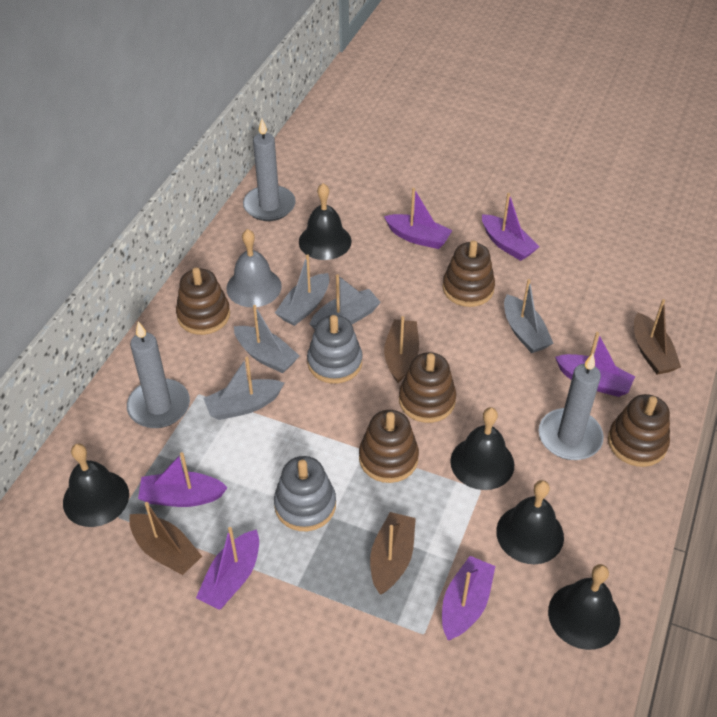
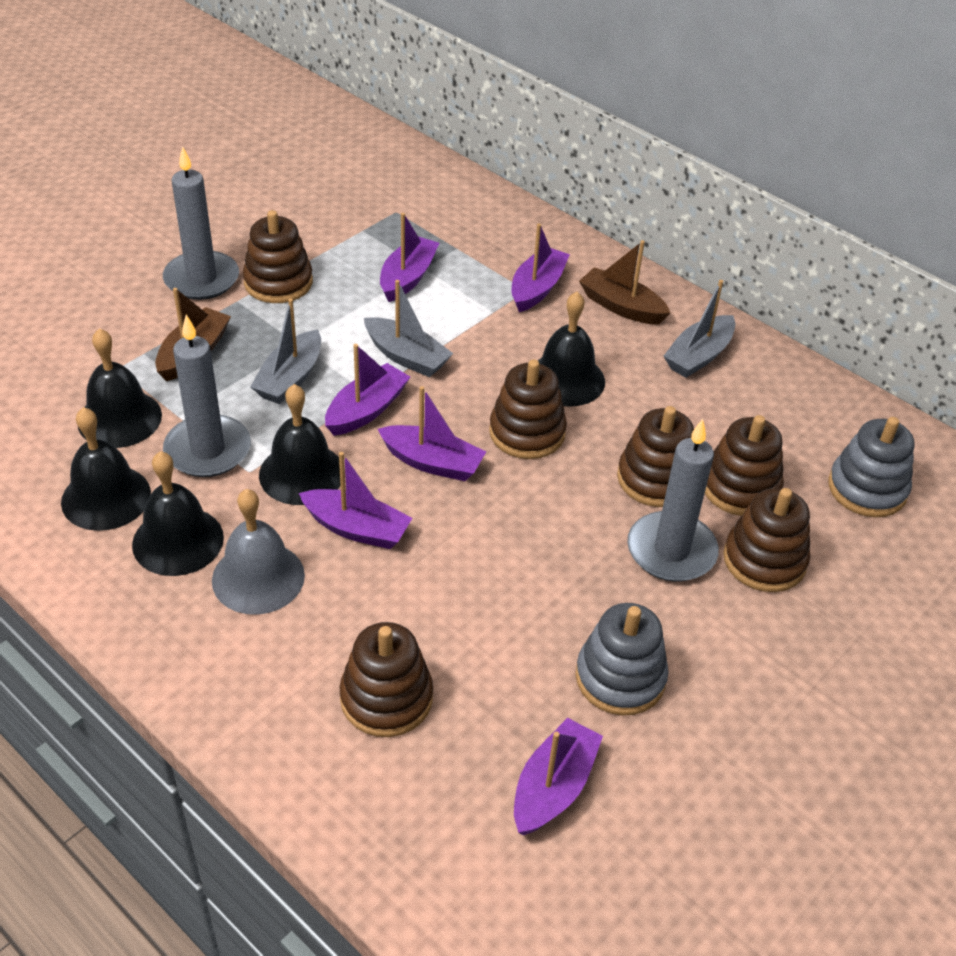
brown boat: 4 -> 2
brown stacking toy: 5 -> 6
grey boat: 5 -> 3

